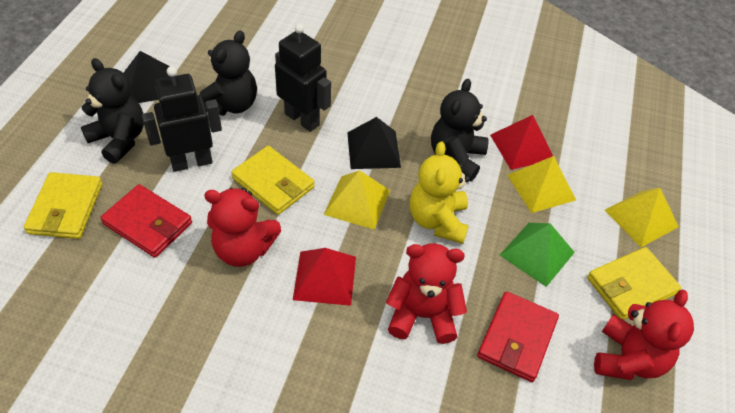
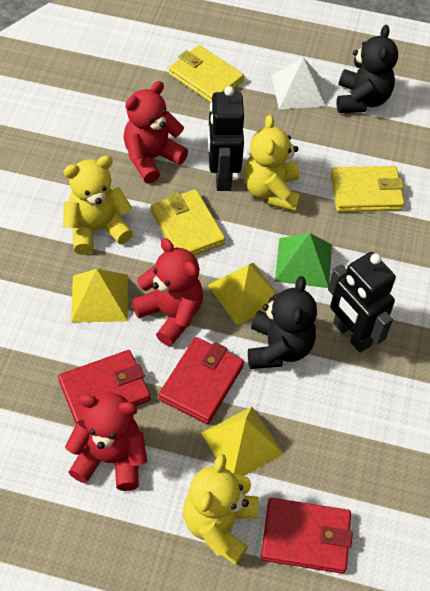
black pyramid: 2 -> 0
black teddy bear: 3 -> 2
red pyramid: 2 -> 0
red wallet: 2 -> 3
white pyramid: 0 -> 1
yellow teddy bear: 1 -> 3

